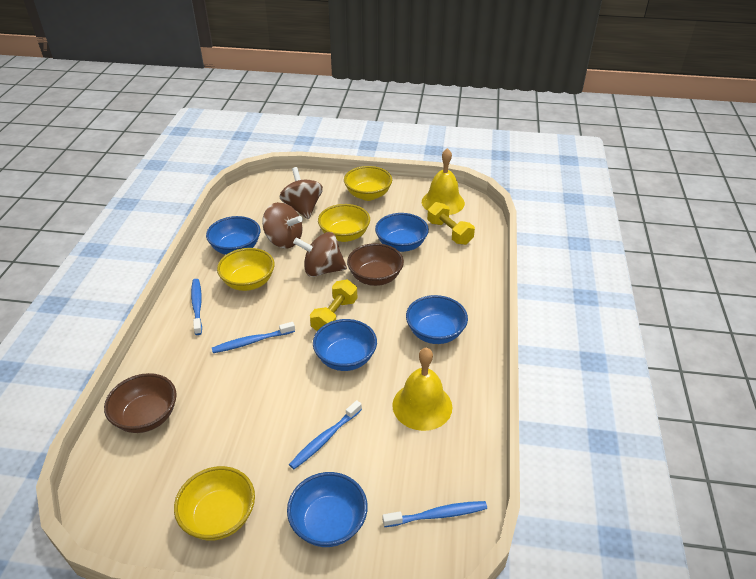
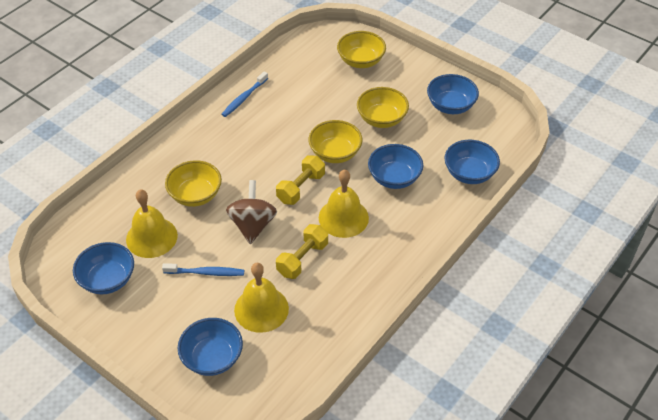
blue toothbrush: 4 -> 2
brown bowl: 2 -> 0
brown spinning top: 3 -> 1
yellow bell: 2 -> 3

